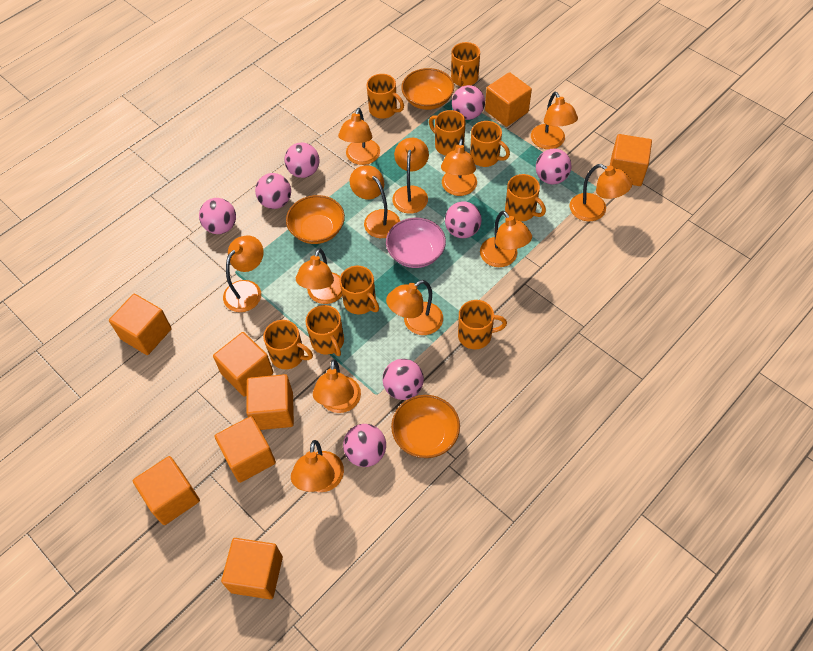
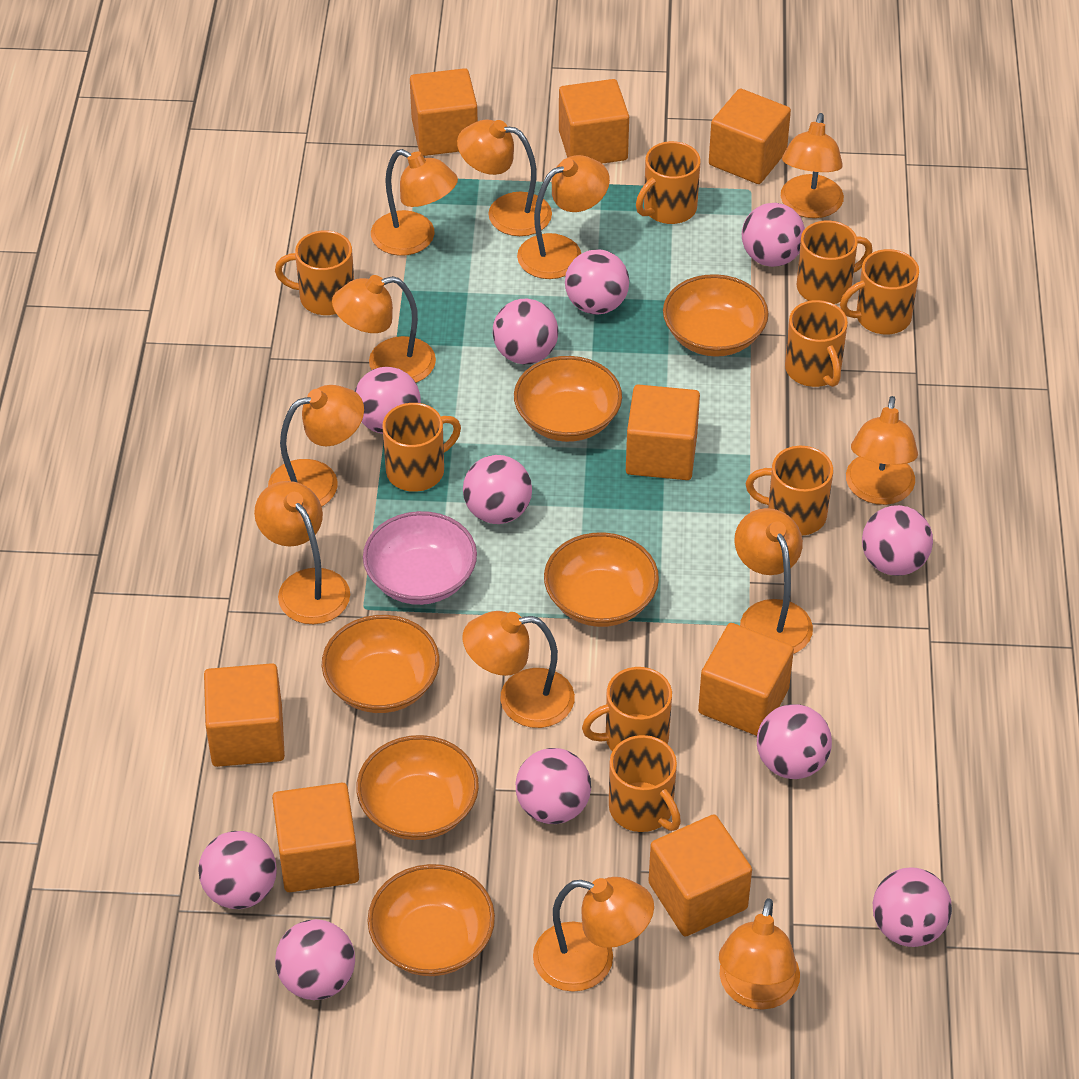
orange bowl: 3 -> 6
pink ball: 8 -> 11

